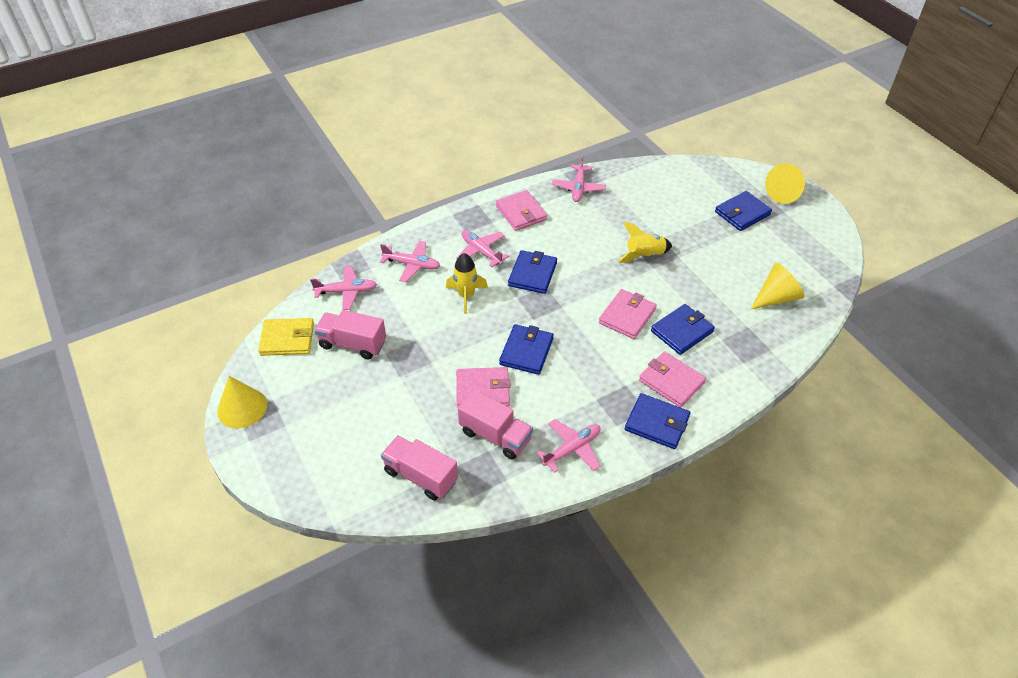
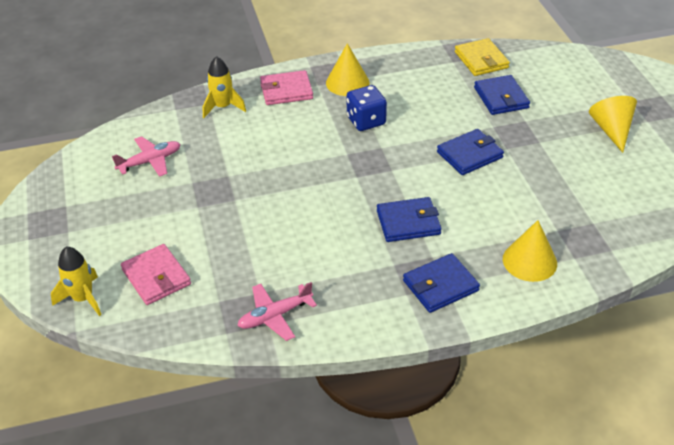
blue dice: 0 -> 1
blue wallet: 5 -> 4
pink plane: 5 -> 2
pink truck: 3 -> 0
pink wallet: 4 -> 2

